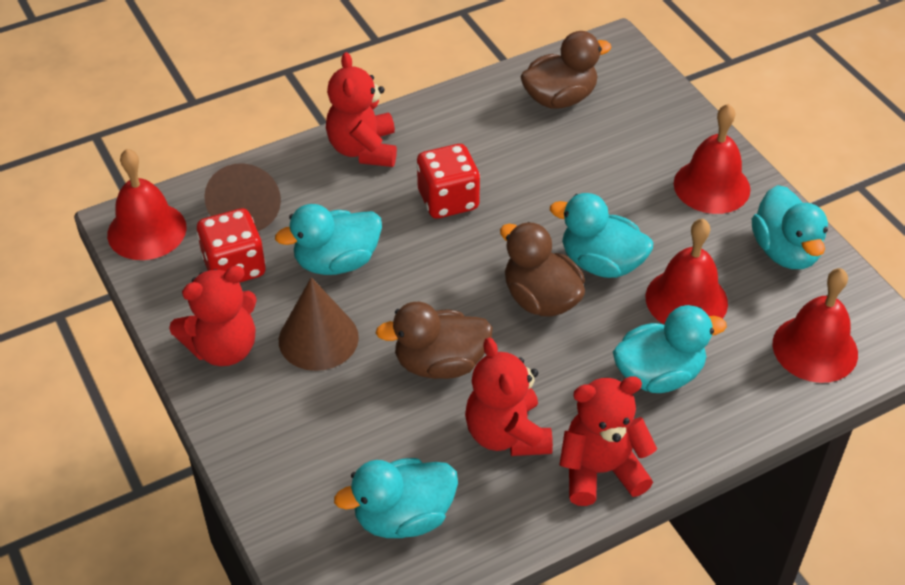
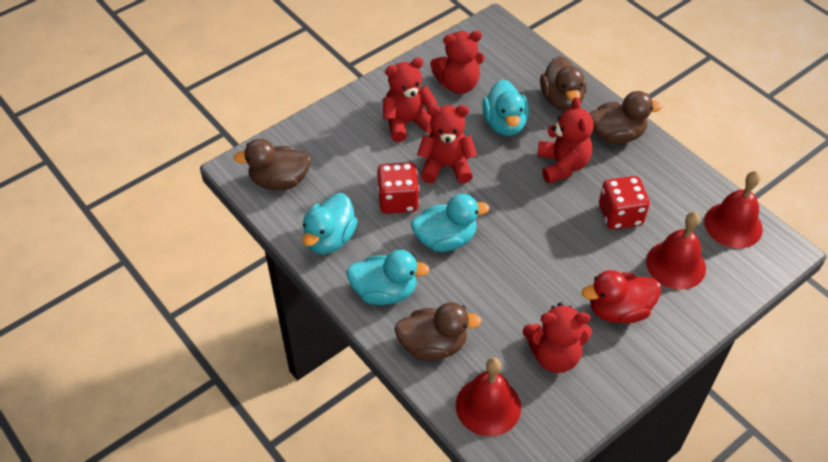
brown cone: 2 -> 0
brown duck: 3 -> 4
red bell: 4 -> 3
red duck: 0 -> 1
red teddy bear: 4 -> 5
turquoise duck: 5 -> 4

